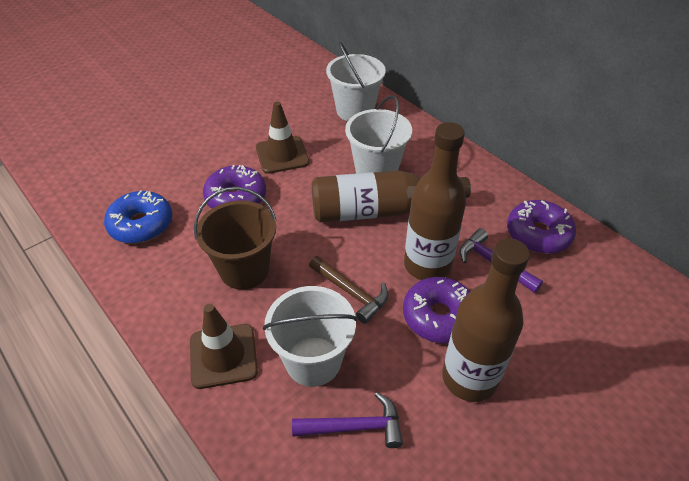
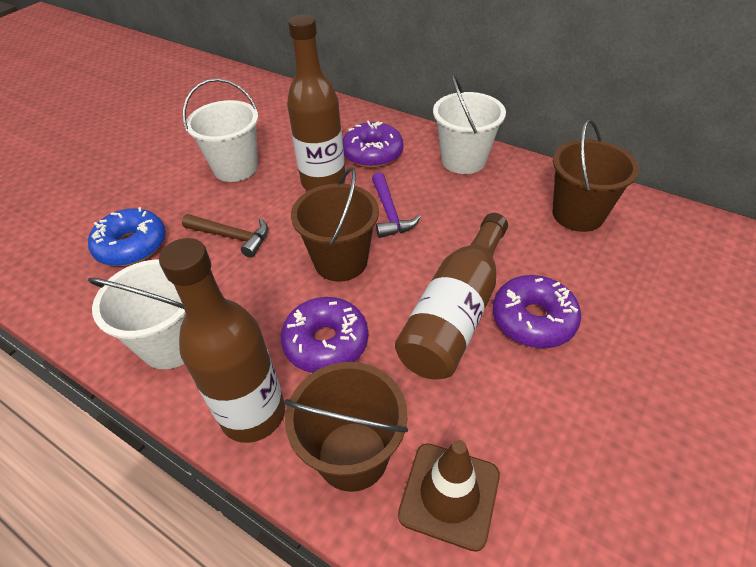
brown bucket: 1 -> 3
brown traffic cone: 2 -> 1
purple hammer: 2 -> 1

